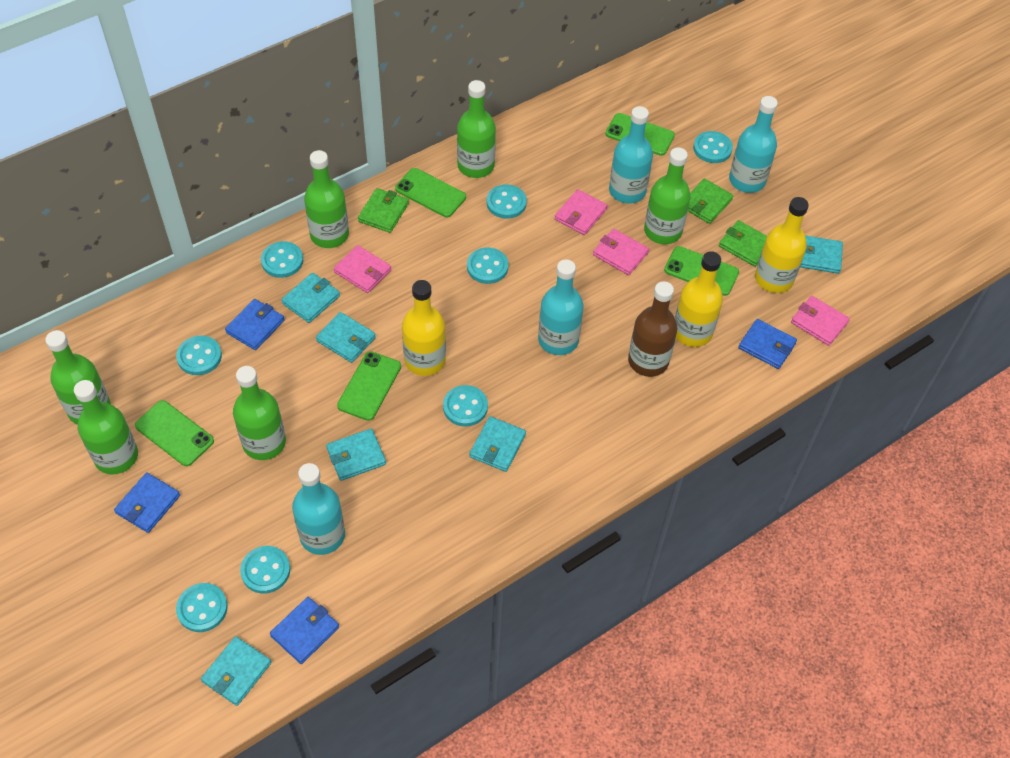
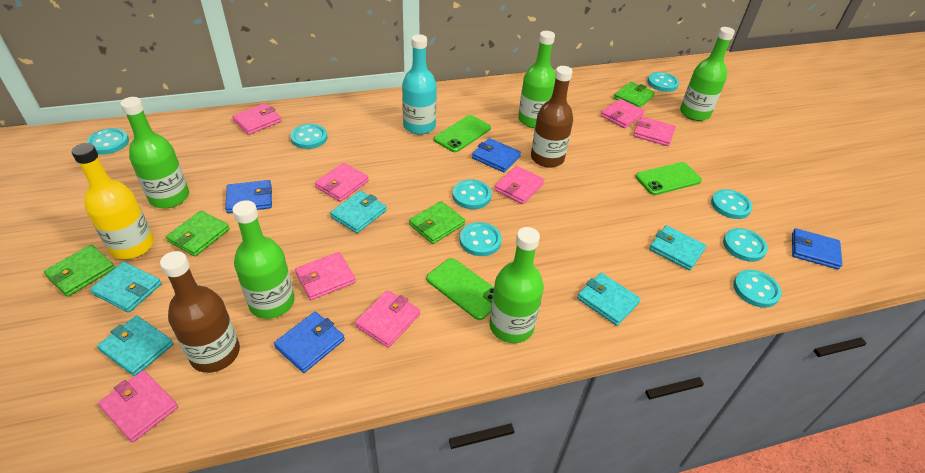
brown bottle: 1 -> 2
green bottle: 6 -> 5
green phone: 5 -> 3
green wallet: 3 -> 4
pink wallet: 4 -> 8
turquoise bottle: 4 -> 1
turquoise wallet: 6 -> 5
yellow bottle: 3 -> 1

